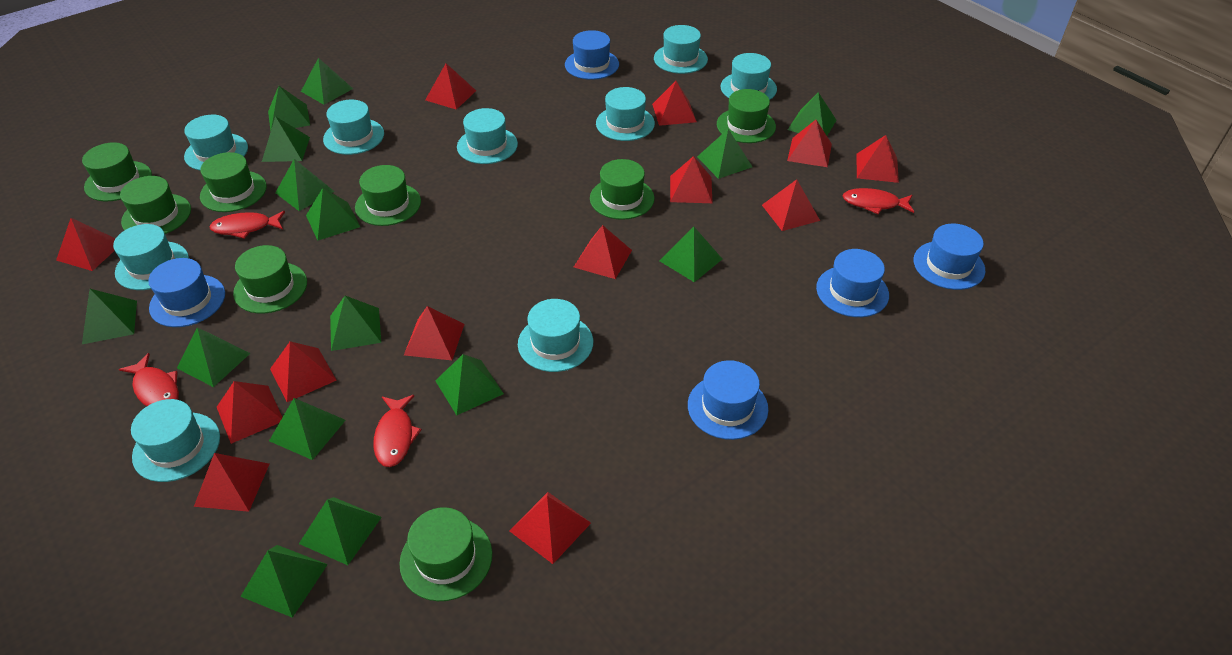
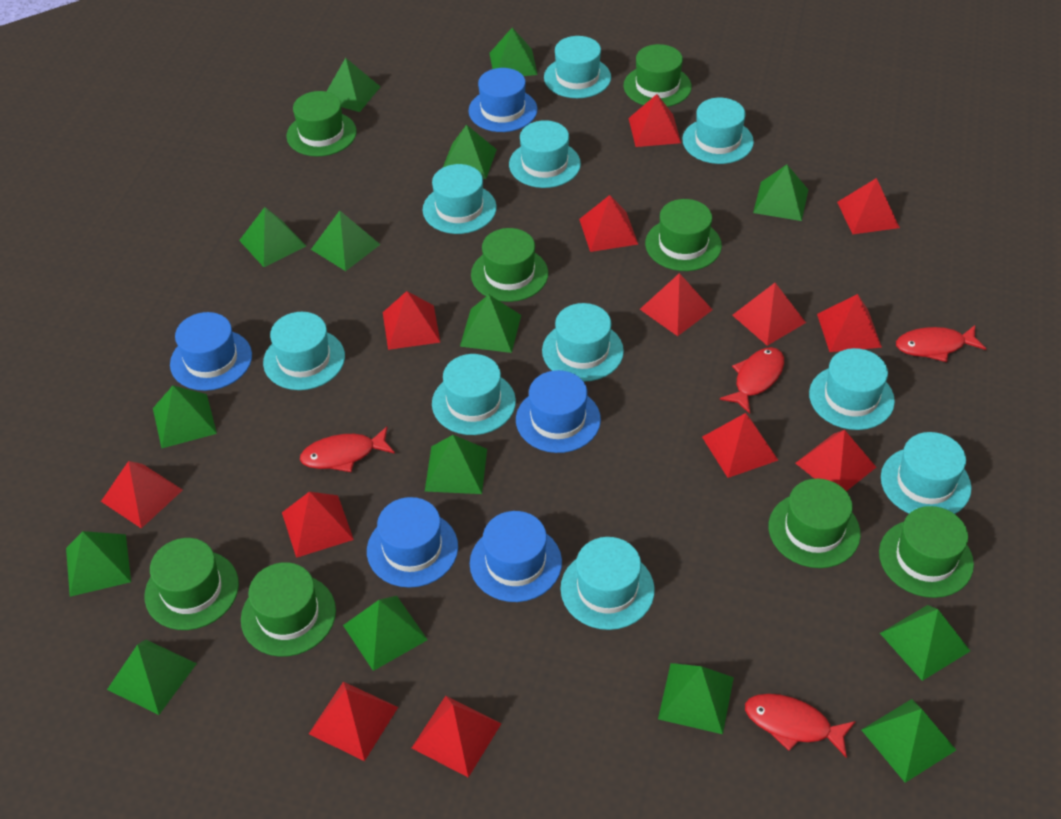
turquoise hat: 9 -> 10

